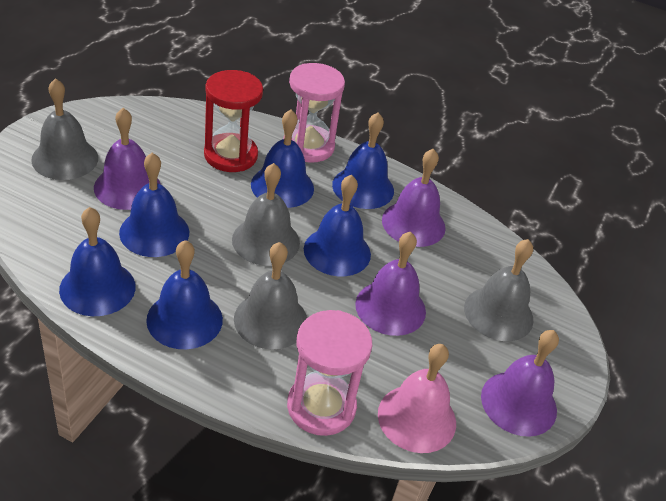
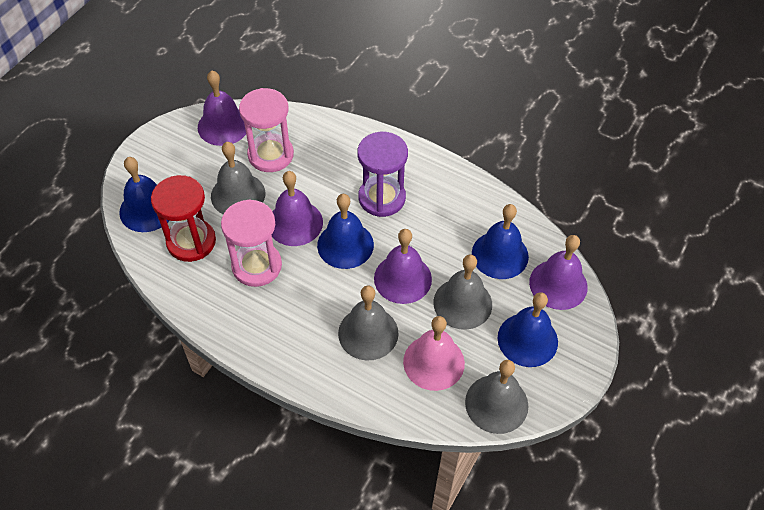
blue bell: 6 -> 4
purple hourglass: 0 -> 1

